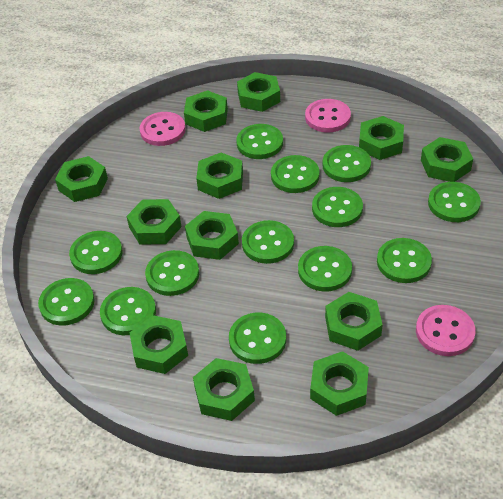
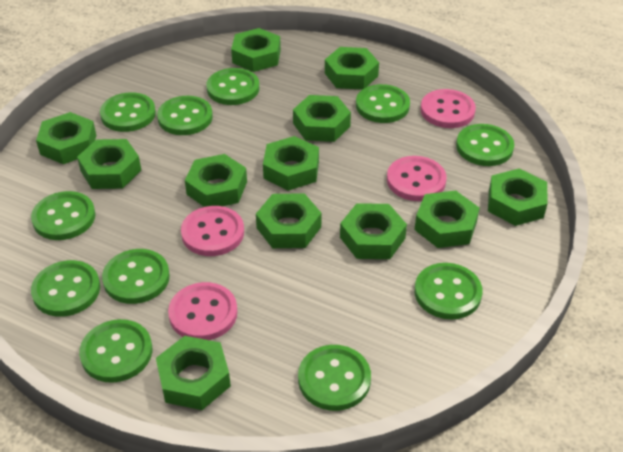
green button: 13 -> 11
pink button: 3 -> 4

